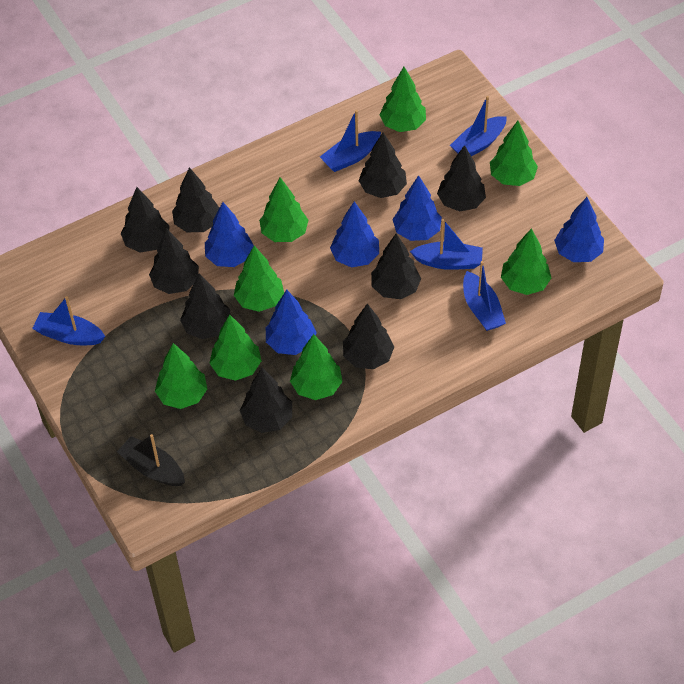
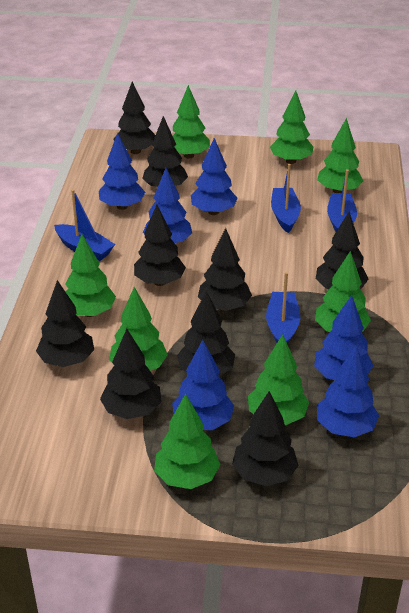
black boat: 1 -> 0
blue boat: 5 -> 4
blue tree: 5 -> 6

